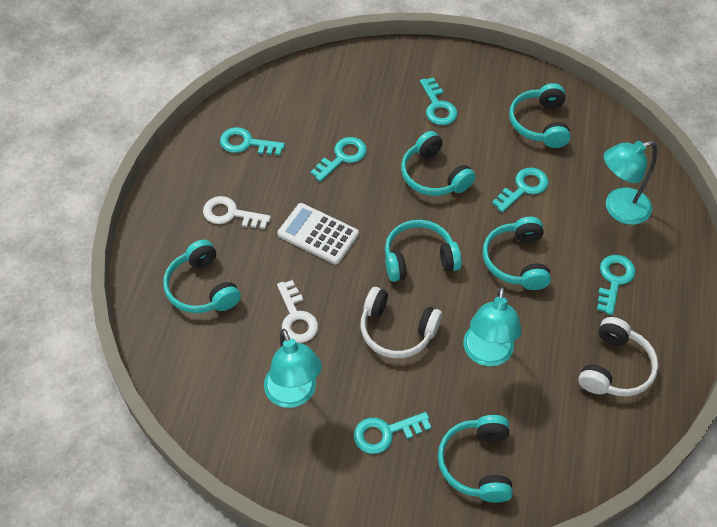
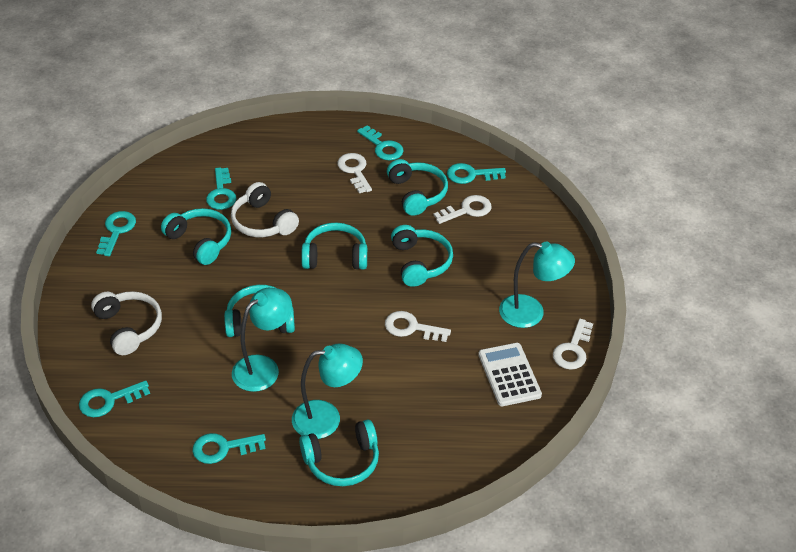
white key: 2 -> 4

